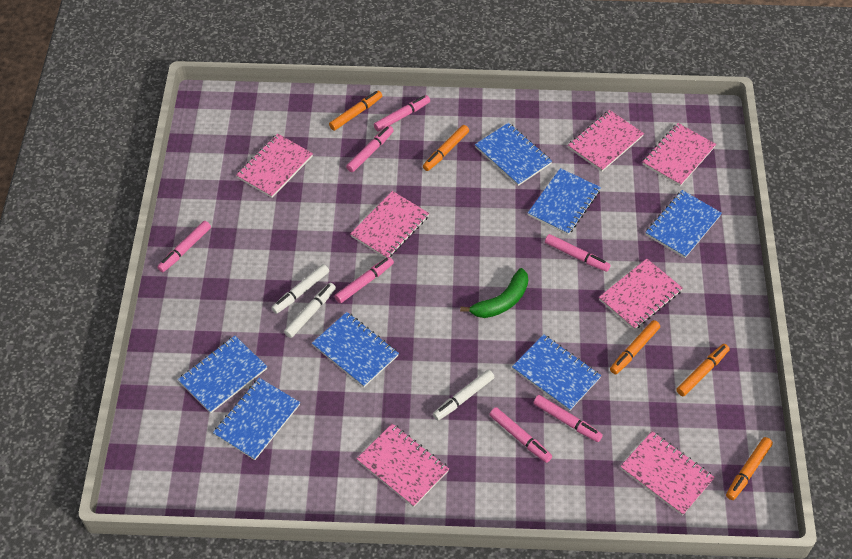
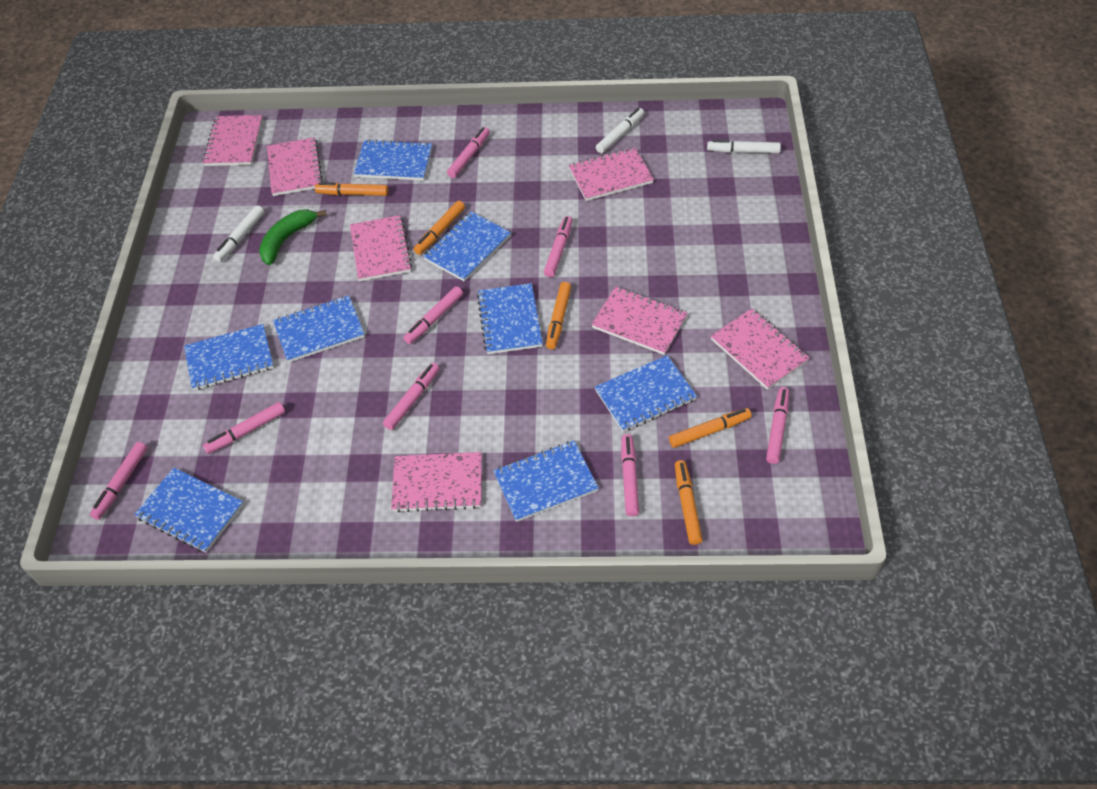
blue notebook: 7 -> 8
pink marker: 7 -> 8

